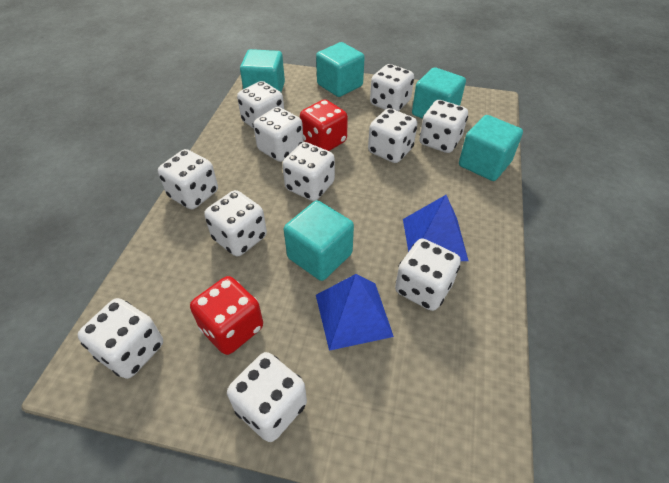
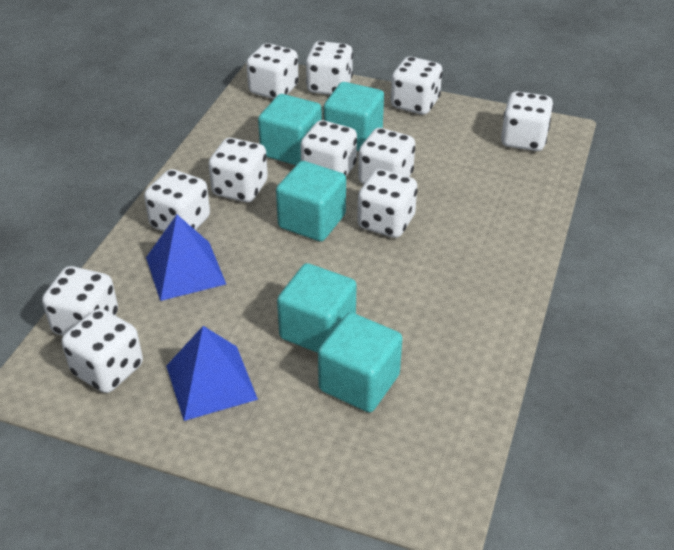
red dice: 2 -> 0

